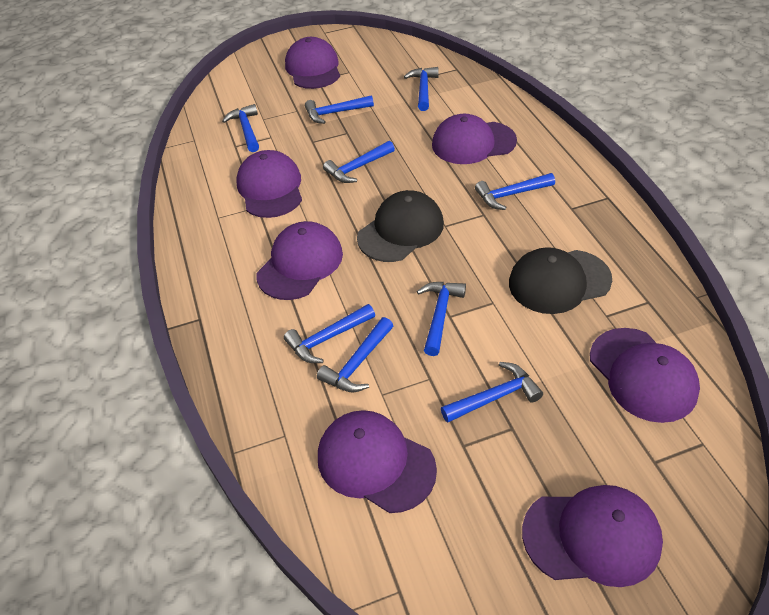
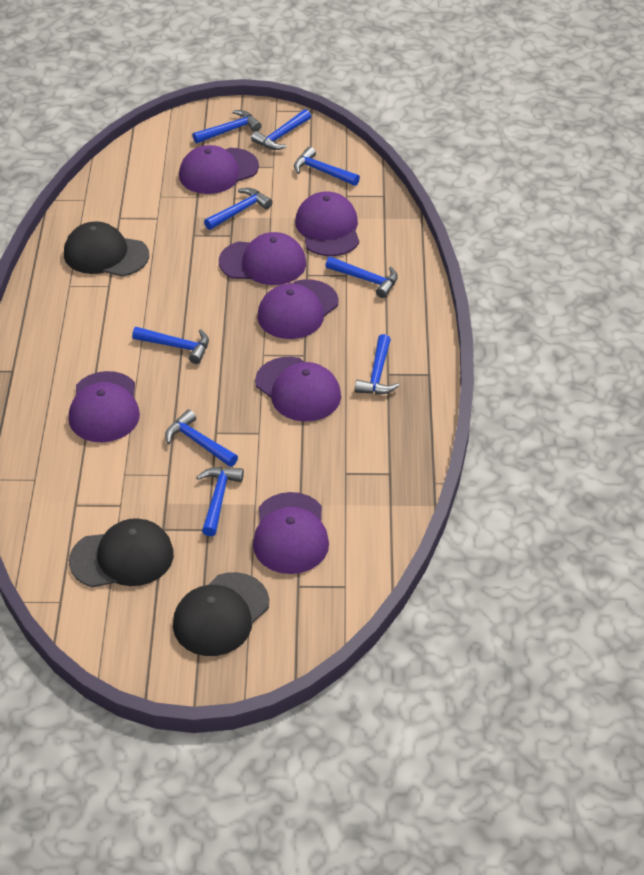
black cap: 2 -> 3

